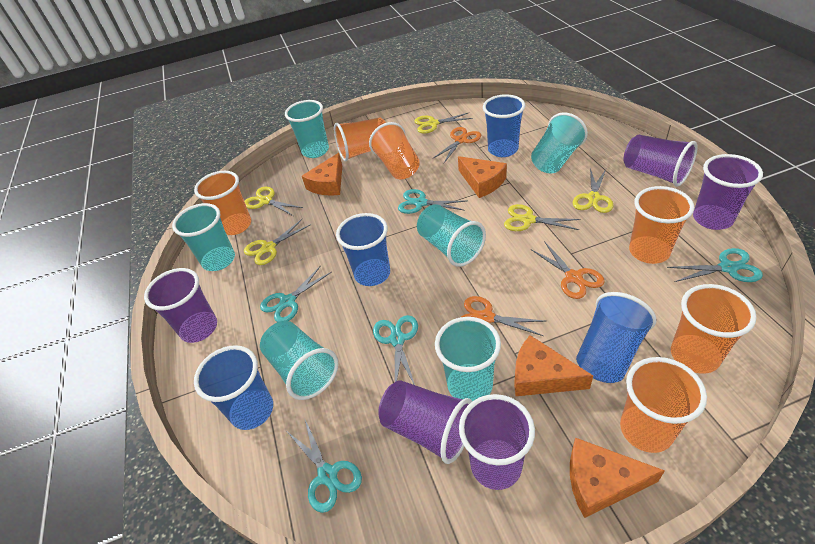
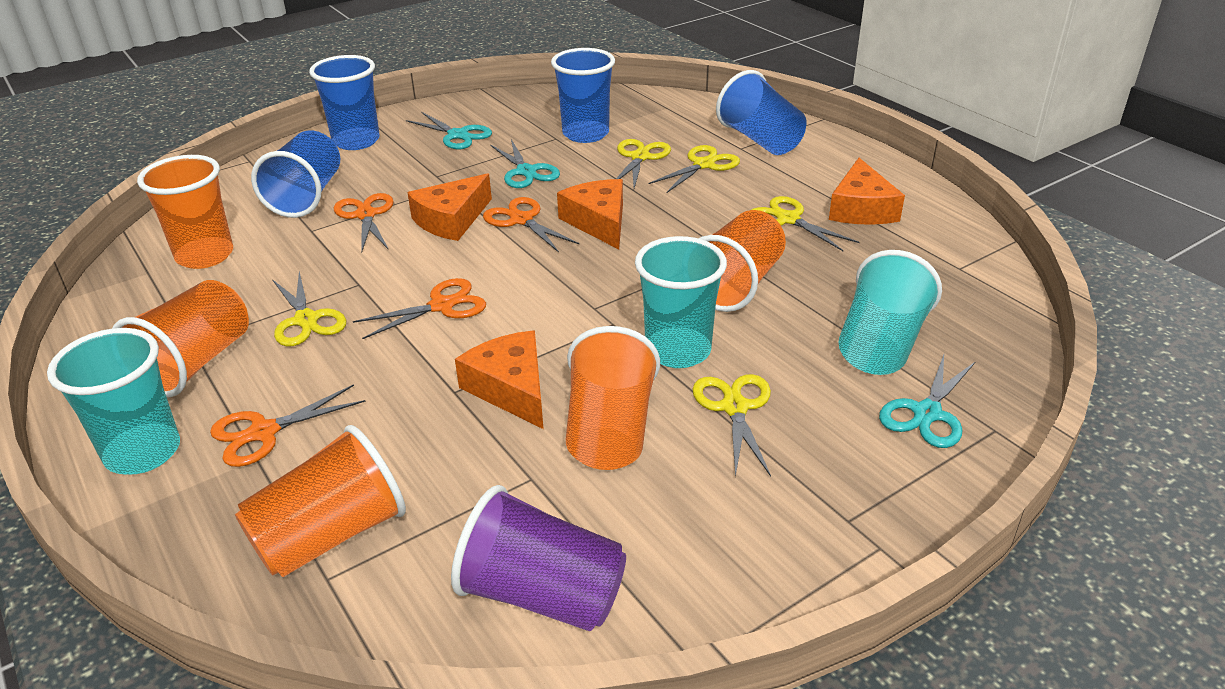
orange cup: 6 -> 5
orange scissors: 3 -> 4
purple cup: 5 -> 1
turquoise cup: 6 -> 3
turquoise scissors: 5 -> 3

